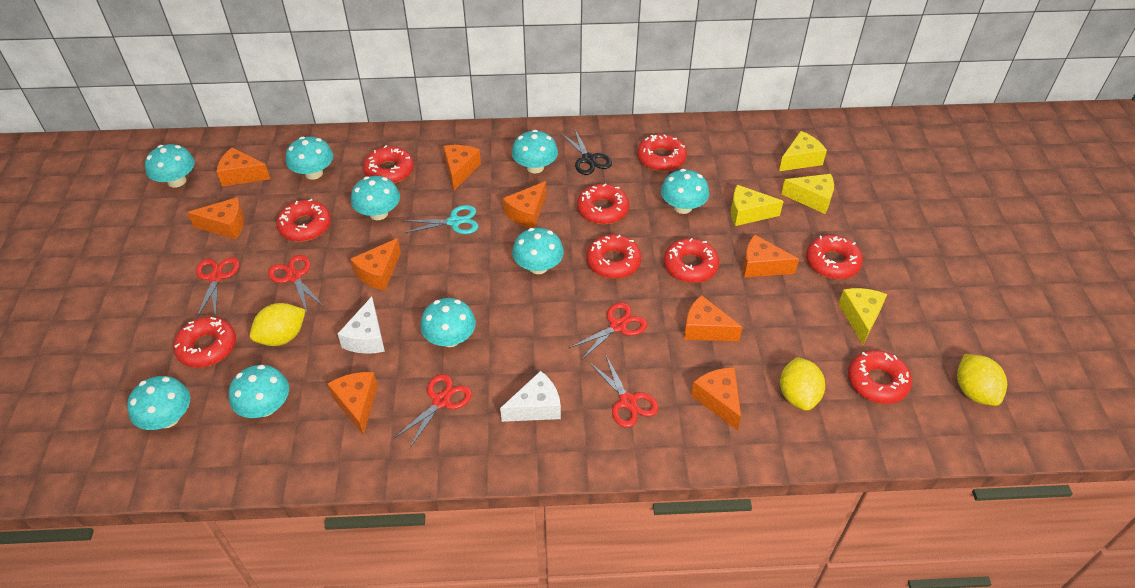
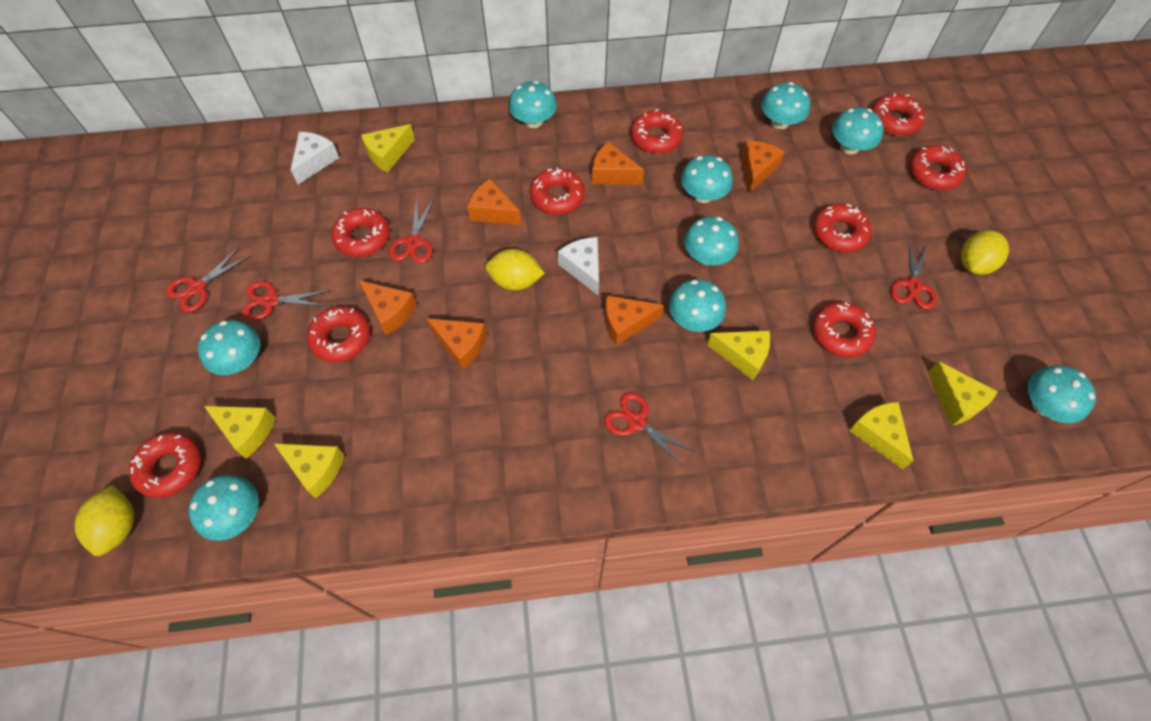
black scissors: 1 -> 0
orange cheese: 9 -> 6
turquoise scissors: 1 -> 0
yellow cheese: 4 -> 6

